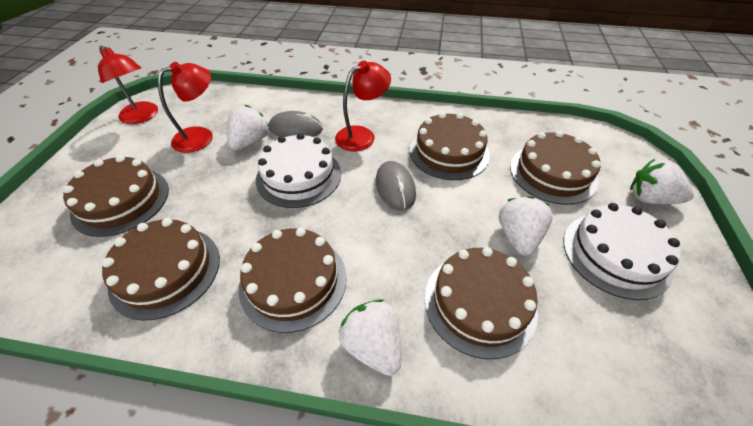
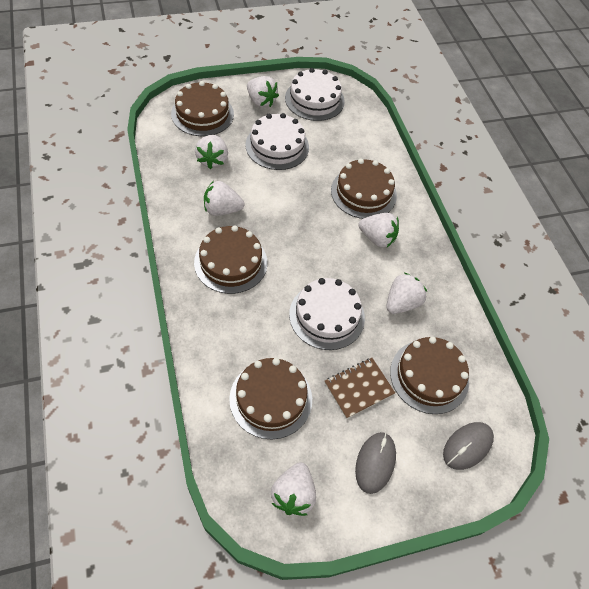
brown cake: 6 -> 5
brown notebook: 0 -> 1
red lamp: 3 -> 0
white cake: 2 -> 3
white strawberry: 4 -> 6

